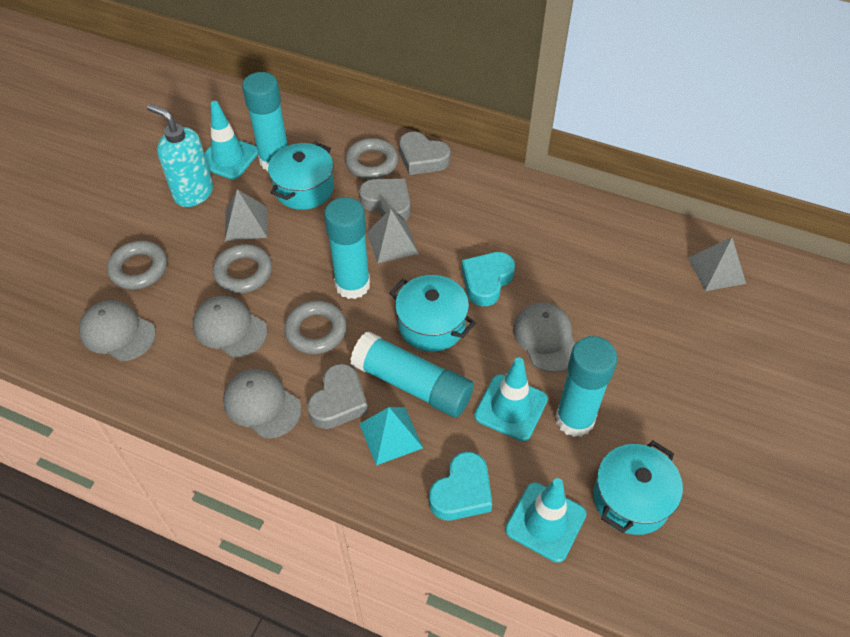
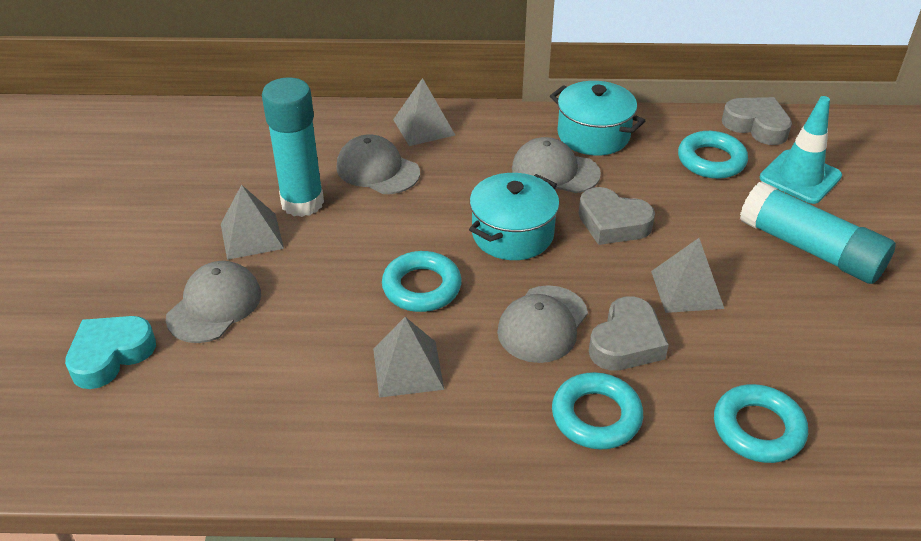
grey pyramid: 3 -> 4
grey ring: 4 -> 0
turquoise glue stick: 4 -> 2
turquoise heart: 2 -> 1
turquoise pot: 3 -> 2
turquoise pyramid: 1 -> 0
turquoise ring: 0 -> 4
turquoise soap dispenser: 1 -> 0
turquoise traffic cone: 3 -> 1

